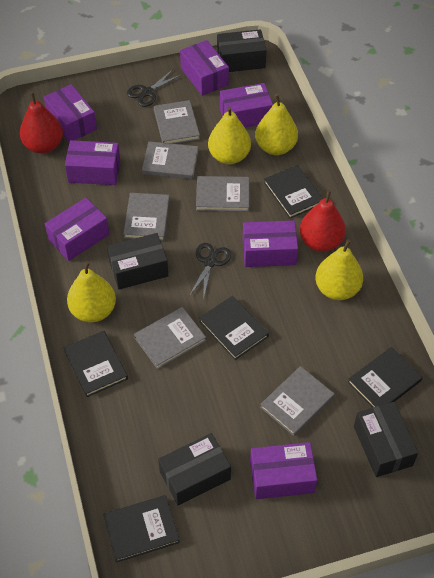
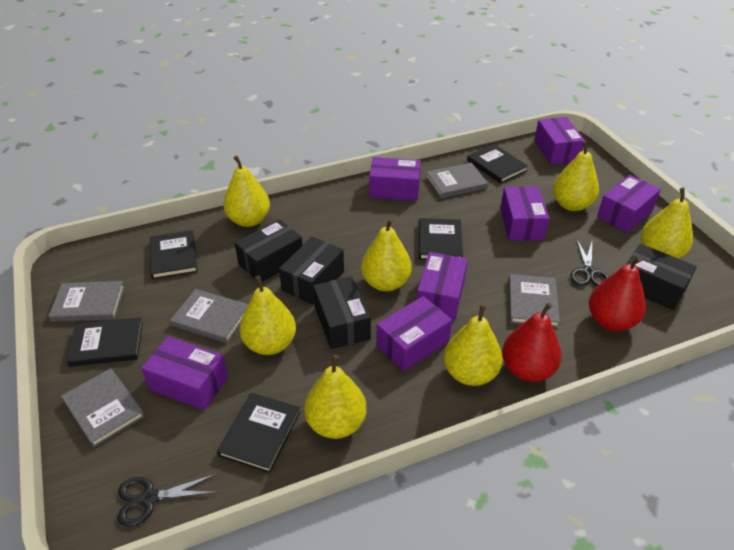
grey book: 6 -> 5
yellow pear: 4 -> 7

